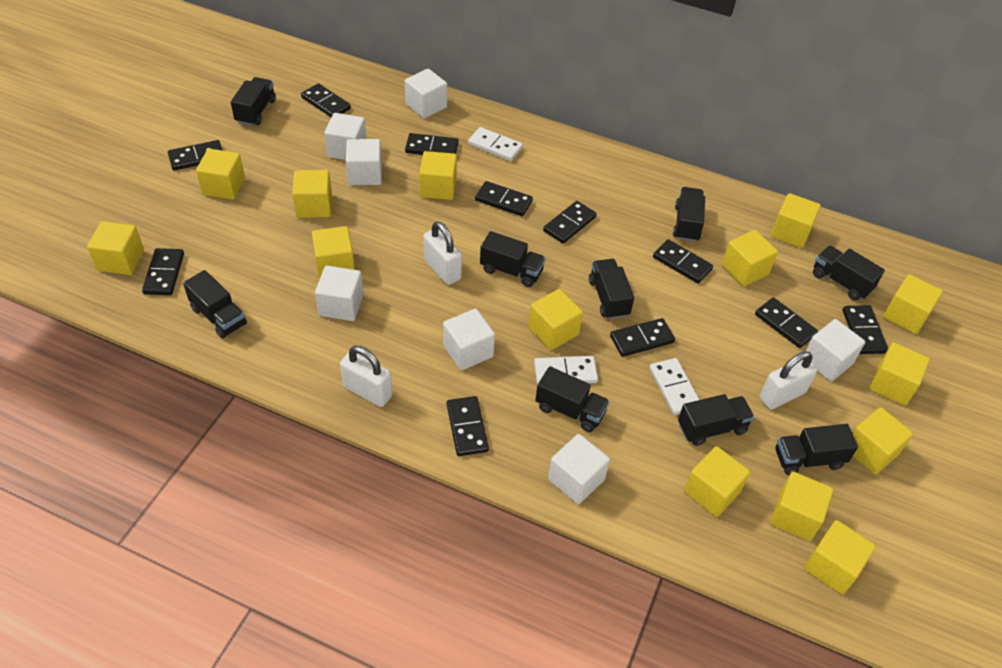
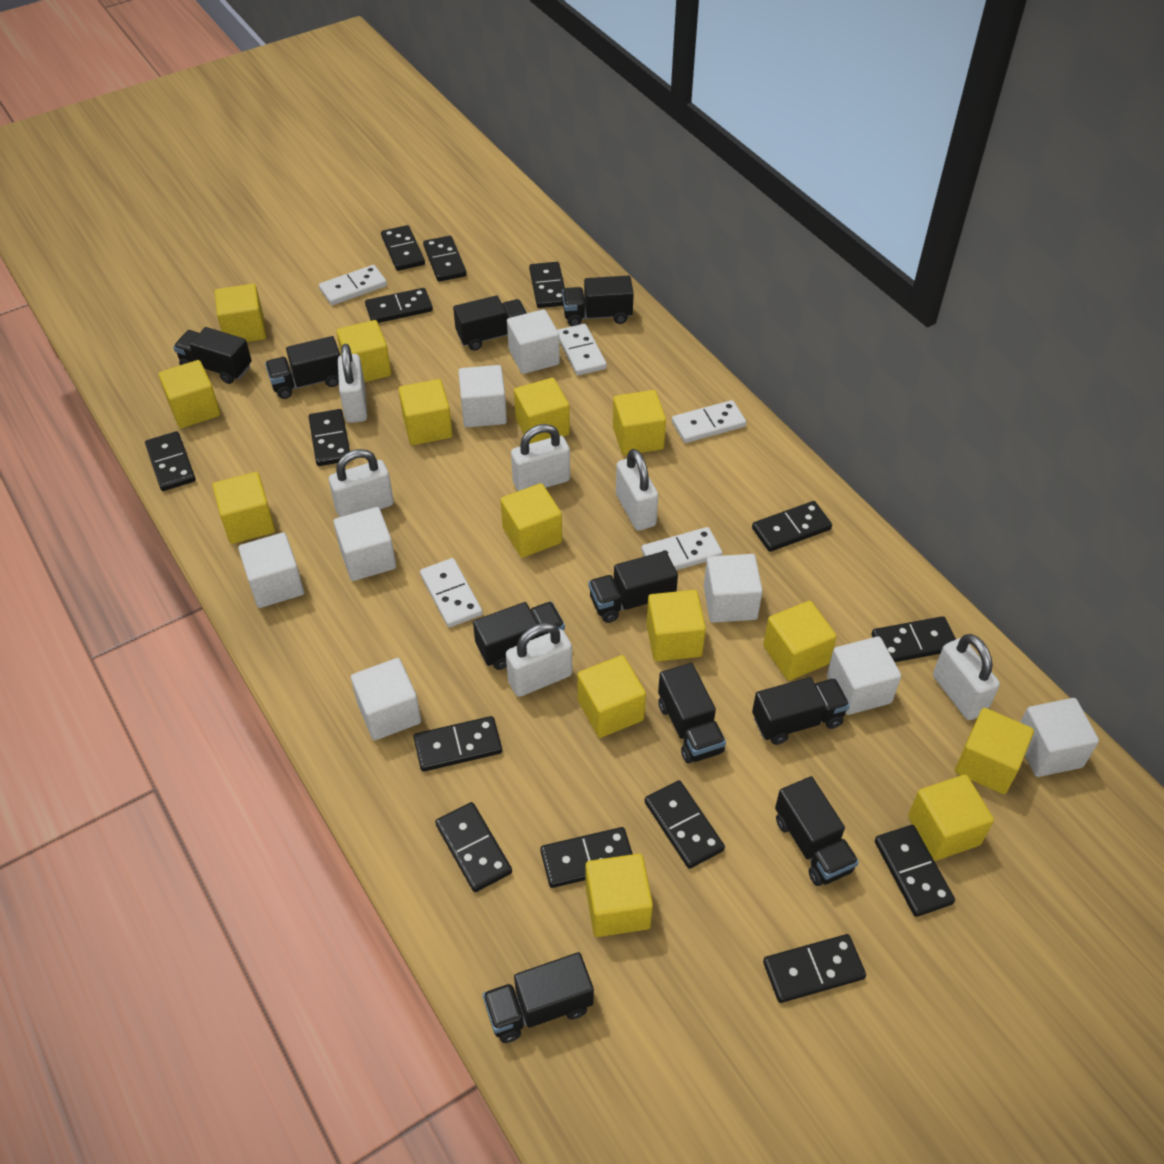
black domino: 11 -> 14
black truck: 9 -> 10
white cube: 7 -> 8
white domino: 3 -> 5
white padlock: 3 -> 6

